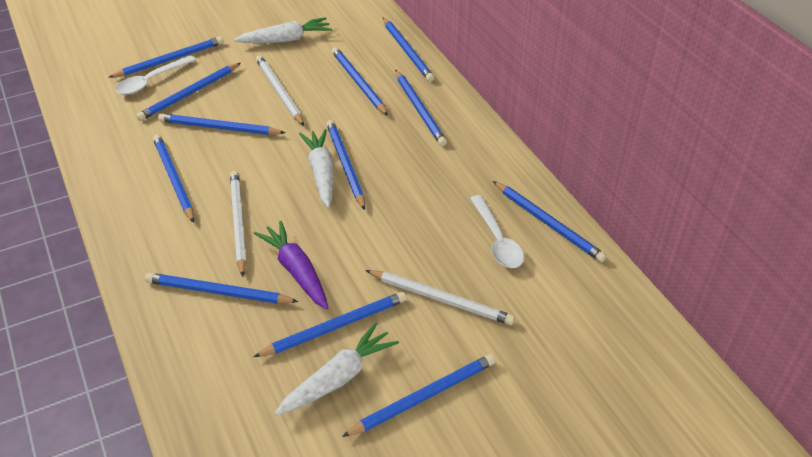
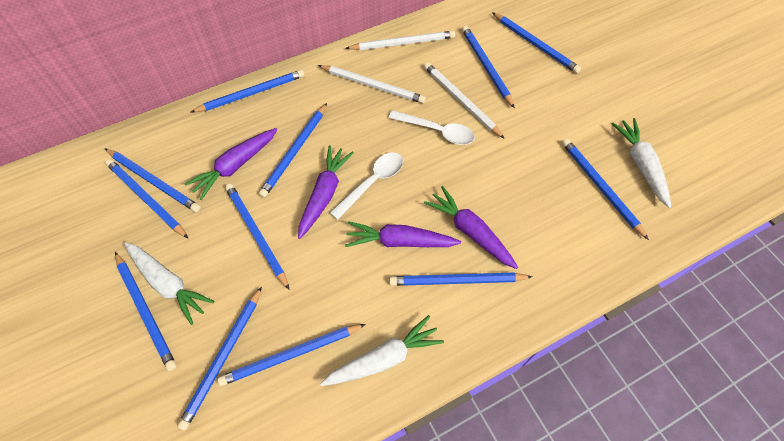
purple carrot: 1 -> 4

